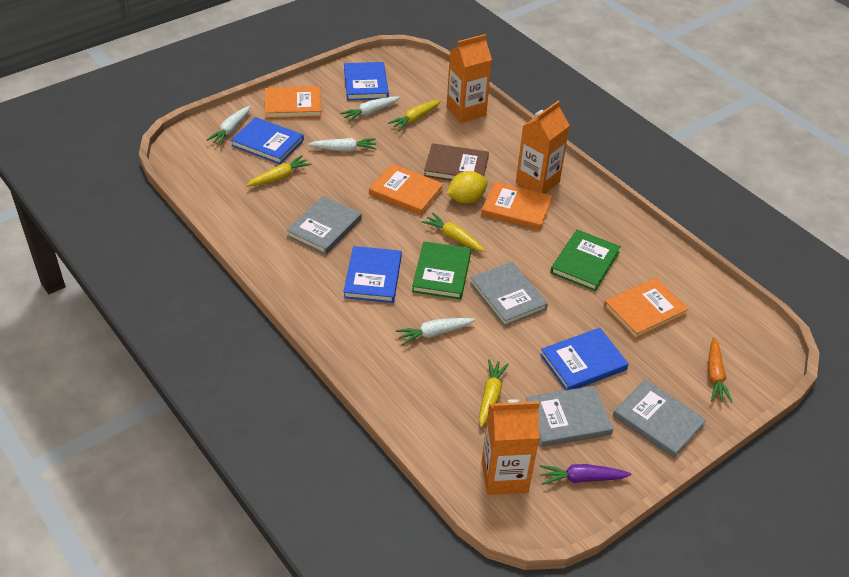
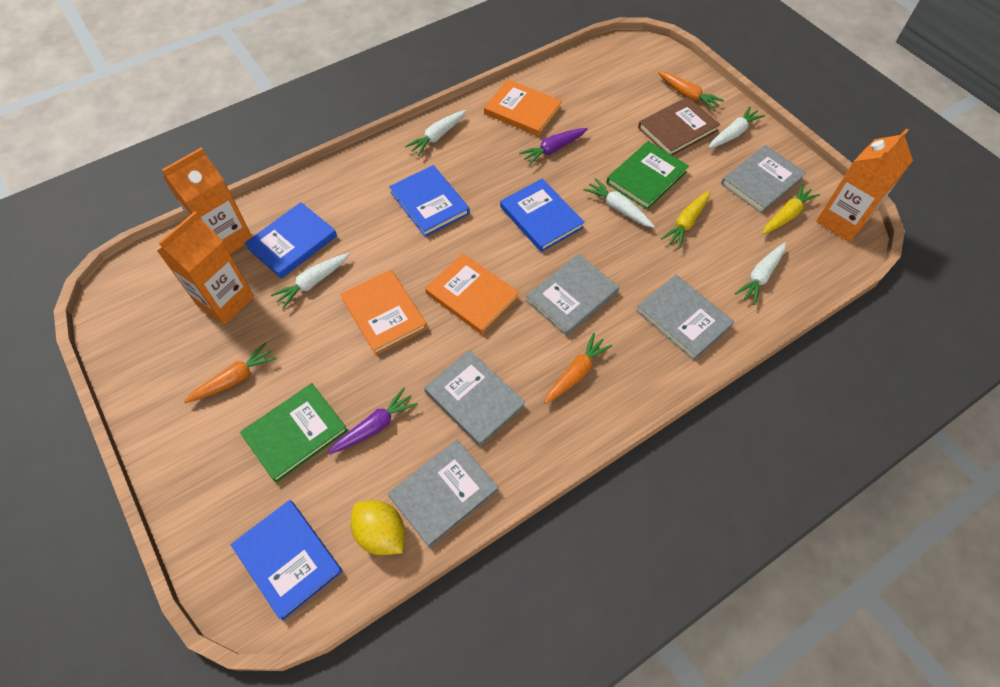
grey book: 4 -> 5
orange book: 4 -> 3
orange carrot: 1 -> 3
purple carrot: 1 -> 2
white carrot: 4 -> 5
yellow carrot: 4 -> 2

